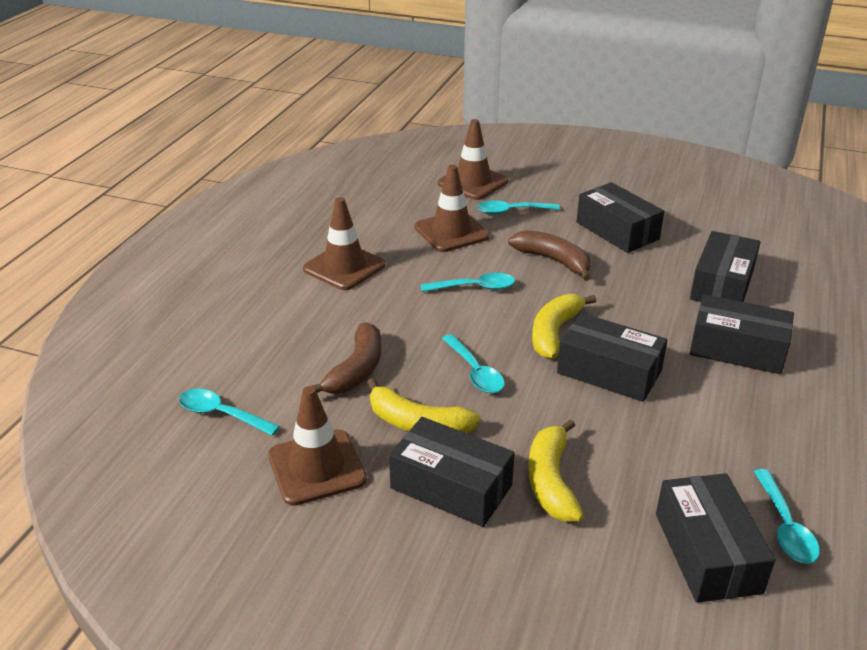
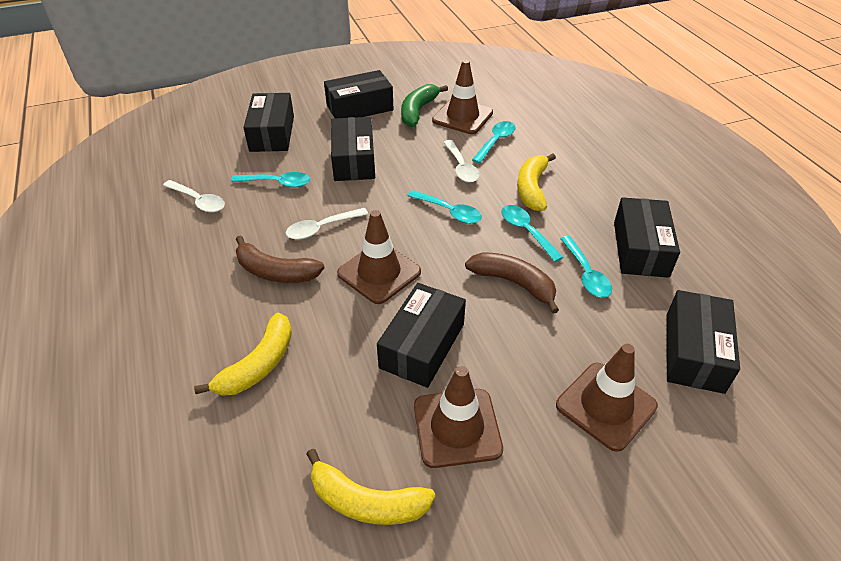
green banana: 0 -> 1
white spoon: 0 -> 3

